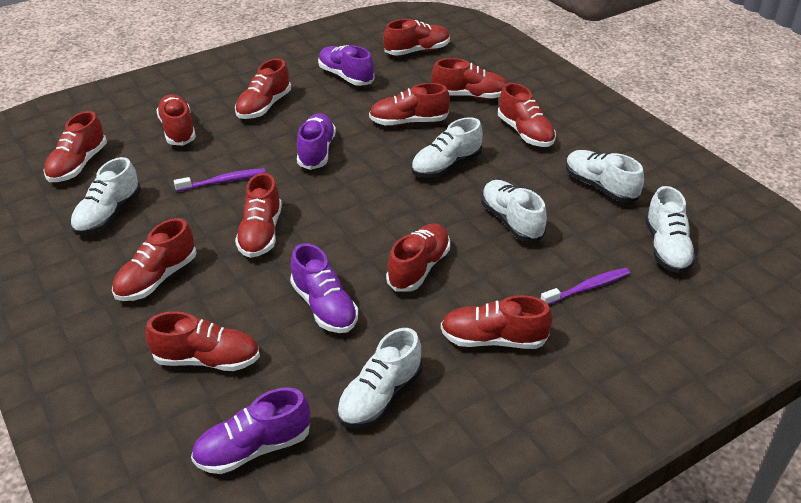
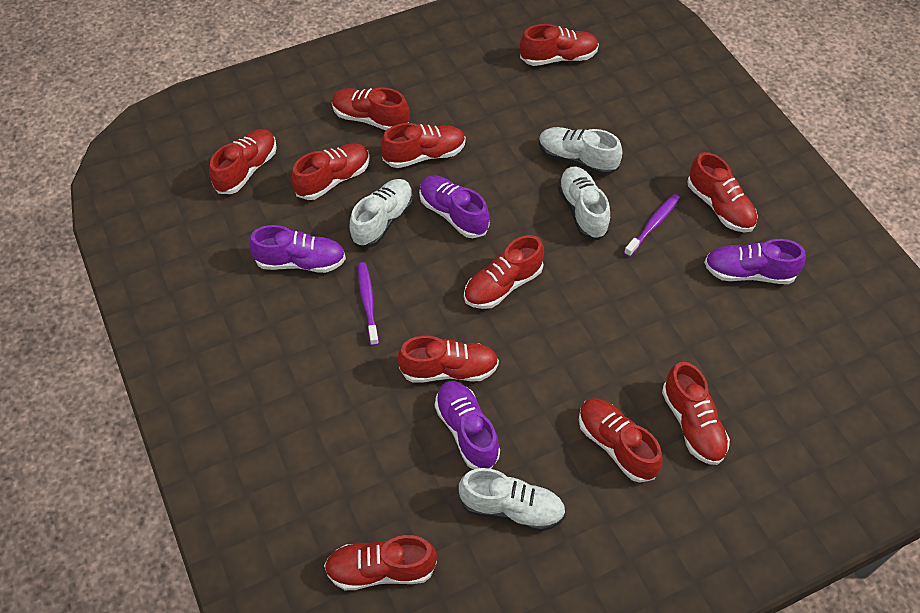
red shoe: 12 -> 11
white shoe: 6 -> 4

